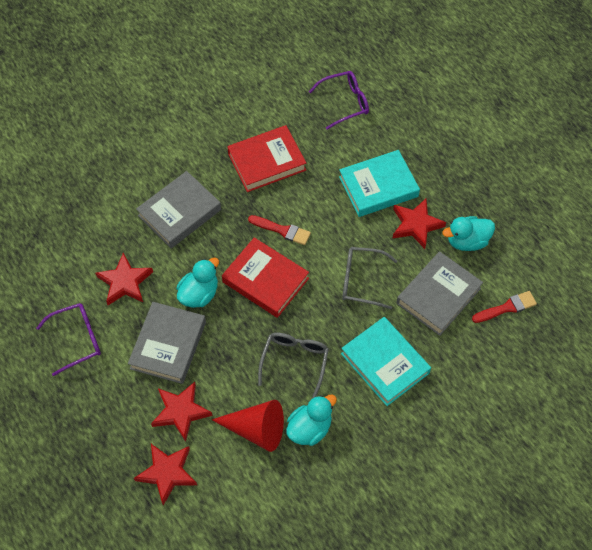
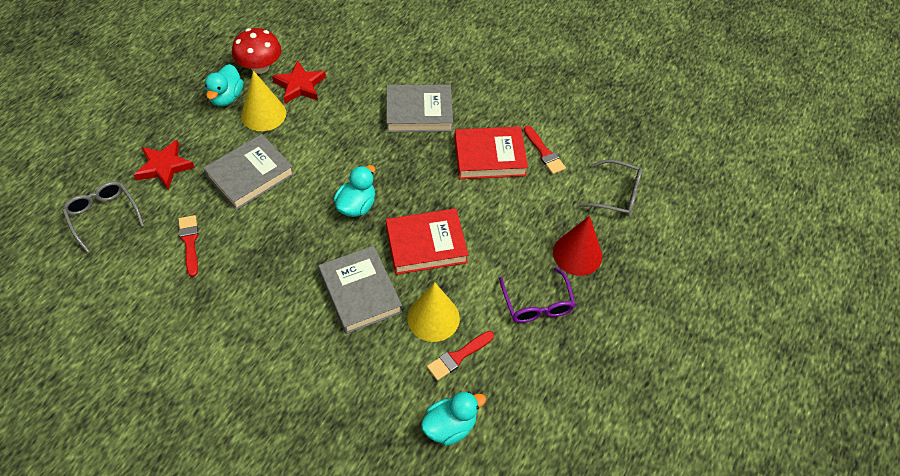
purple glasses: 2 -> 1
red brush: 2 -> 3
red mushroom: 0 -> 1
red star: 4 -> 2
turquoise book: 2 -> 0
yellow cone: 0 -> 2

